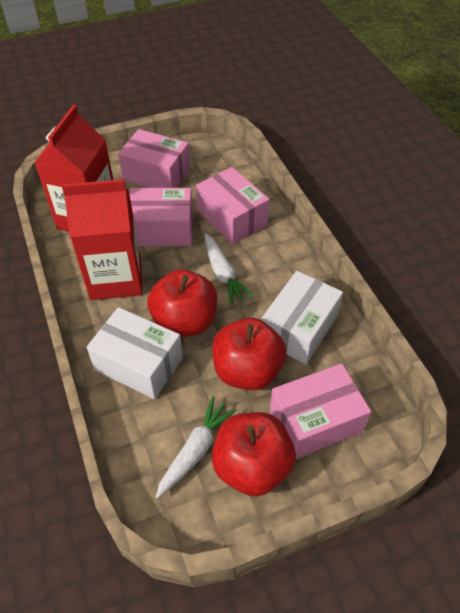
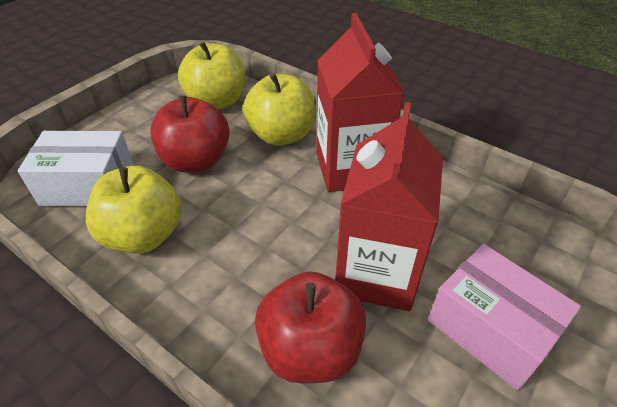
pink box: 4 -> 1
red apple: 3 -> 2
white box: 2 -> 1
white carrot: 2 -> 0
yellow apple: 0 -> 3

